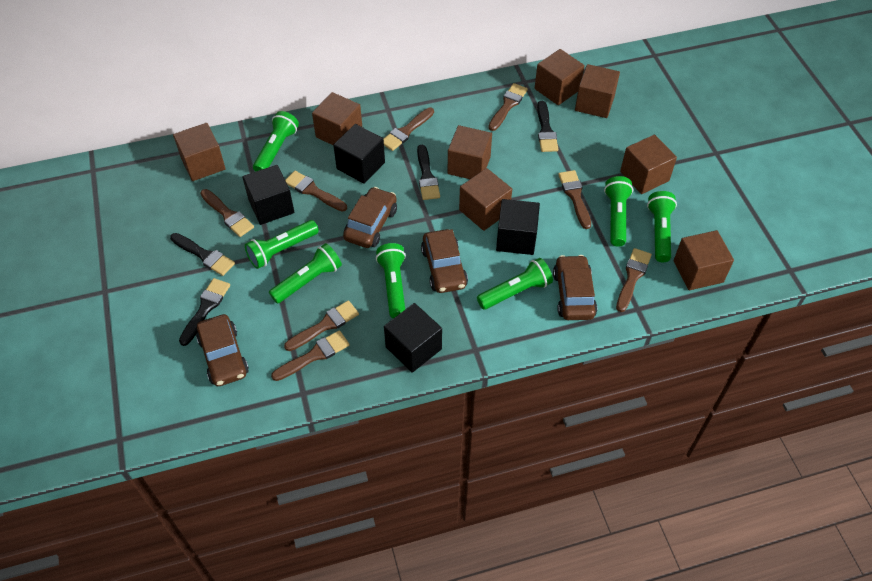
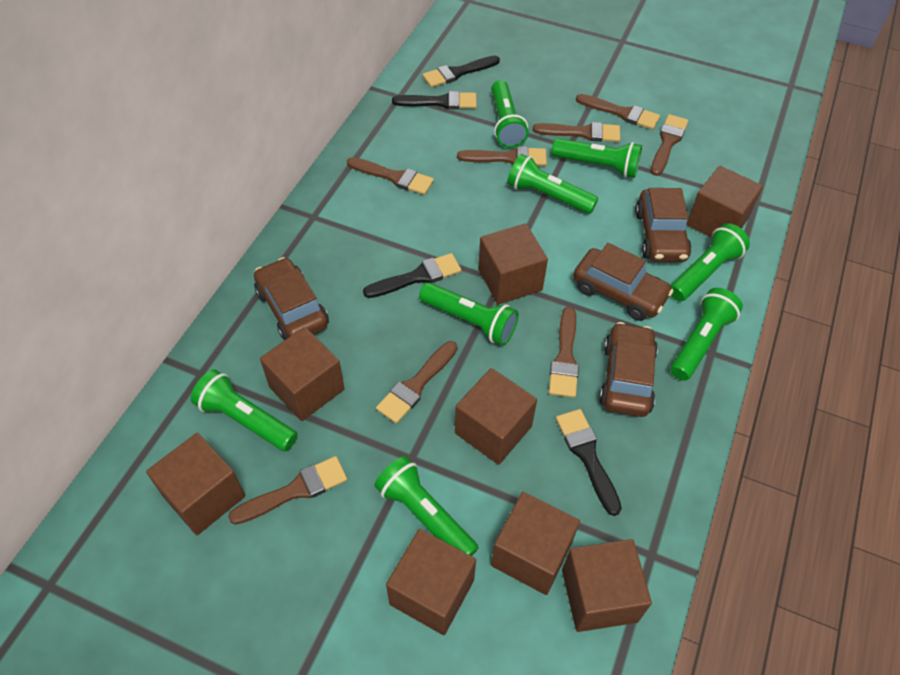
black cube: 4 -> 0
green flashlight: 7 -> 8

